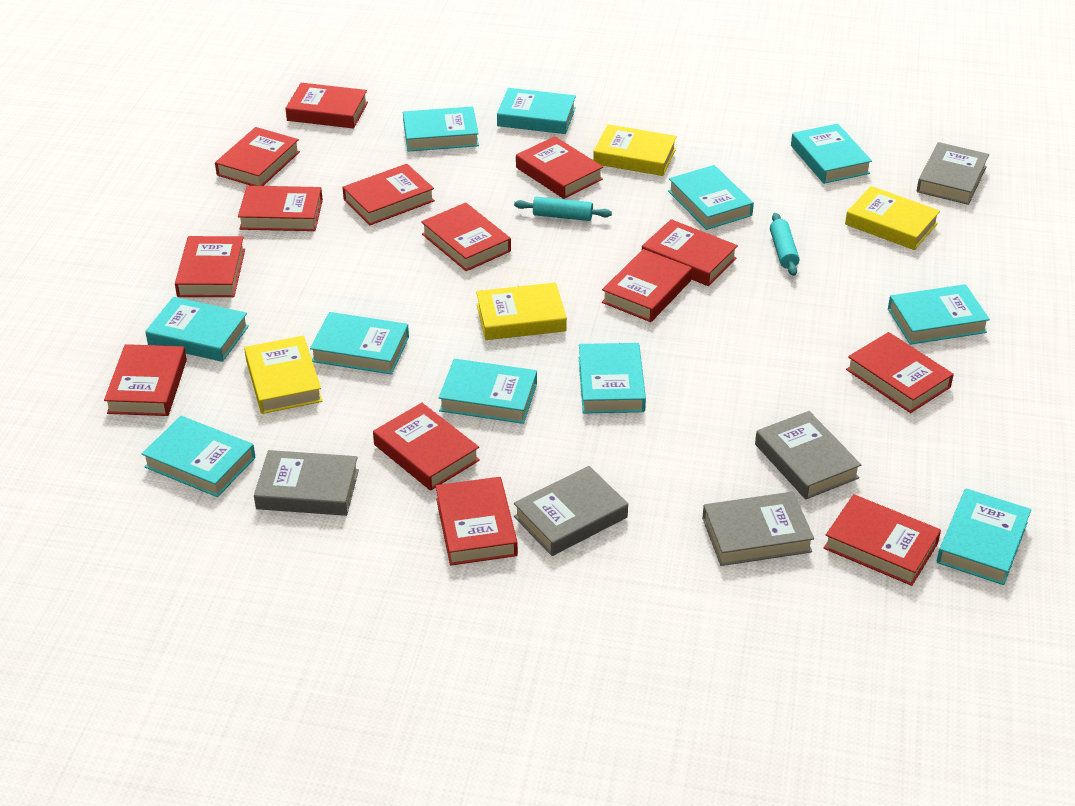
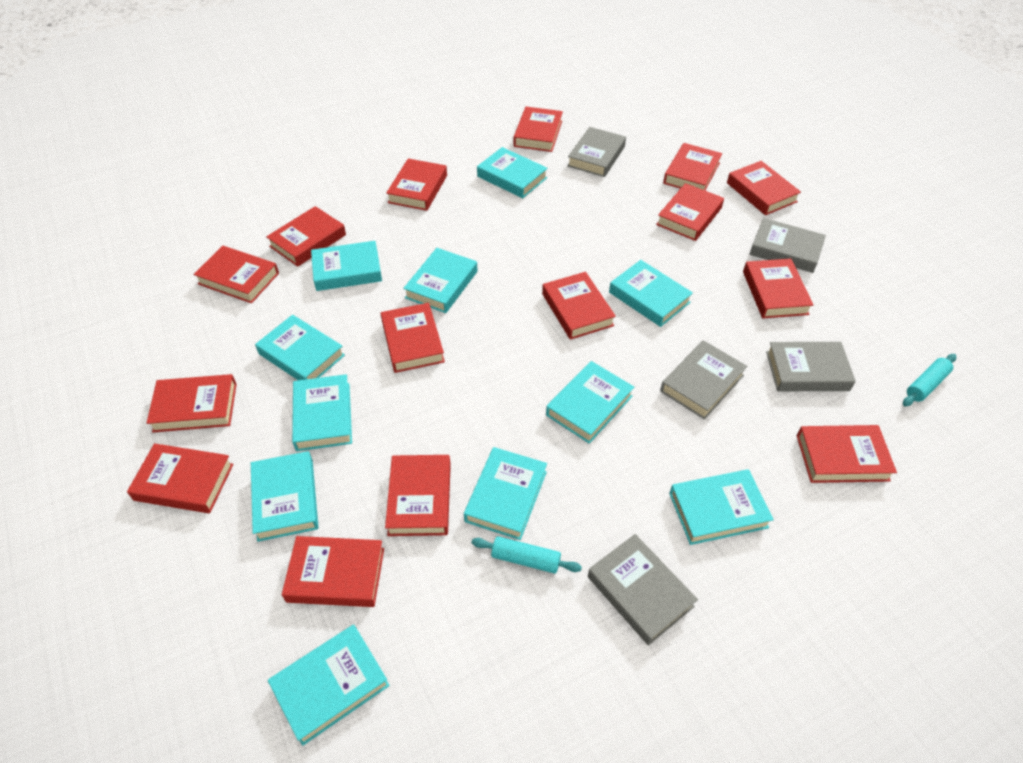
red book: 14 -> 15
yellow book: 4 -> 0

